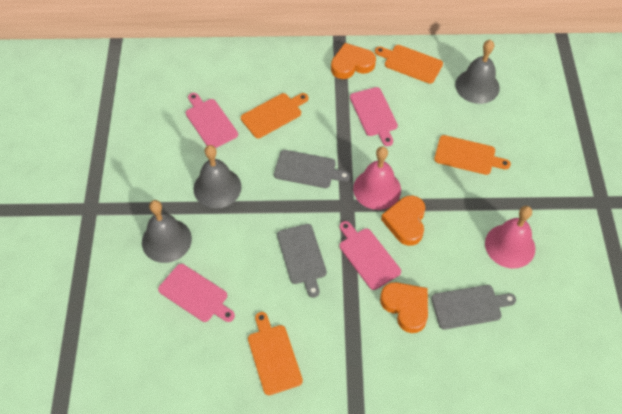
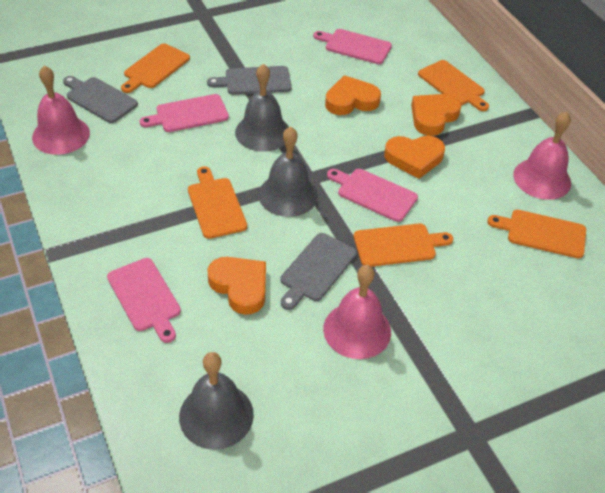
orange cutting board: 4 -> 5
orange heart: 3 -> 4
pink bell: 2 -> 3

